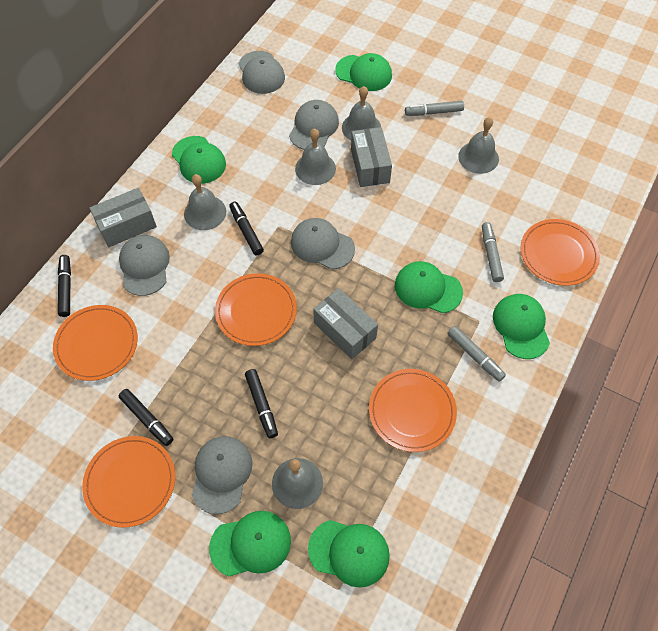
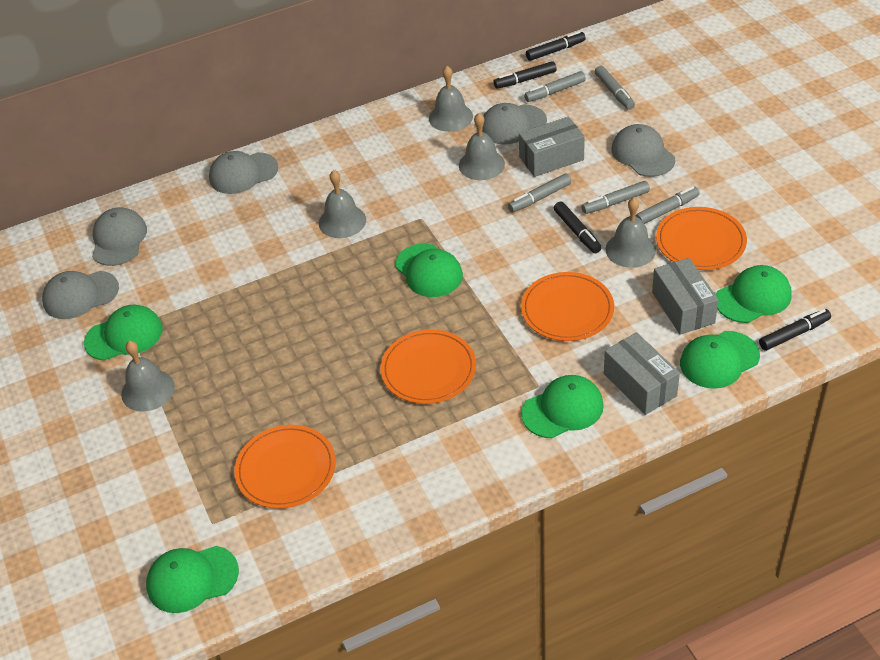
grey marker: 3 -> 5
orange plate: 5 -> 4

